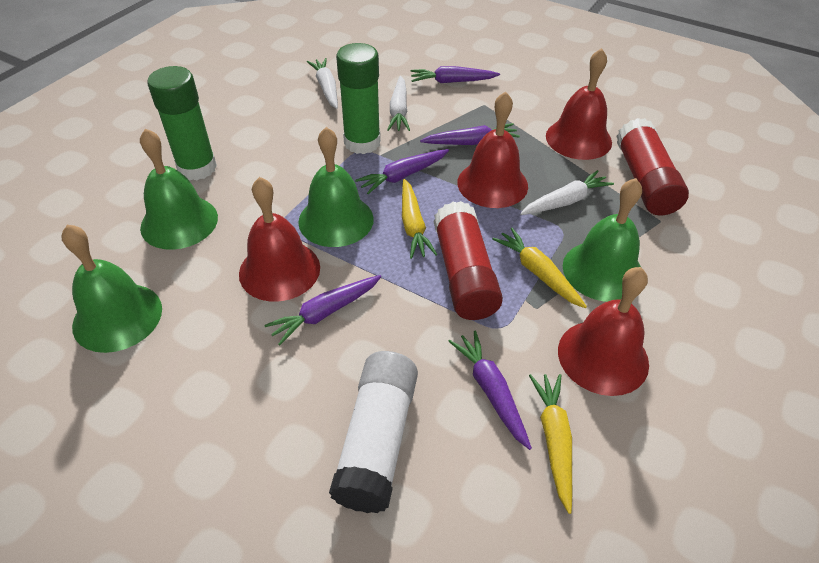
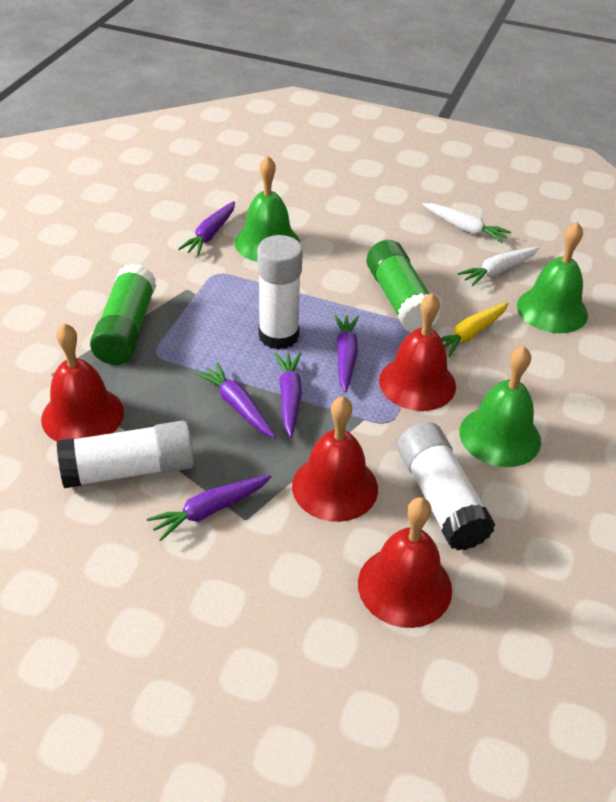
green bell: 4 -> 3
red glue stick: 2 -> 0
white carrot: 3 -> 2
white glue stick: 1 -> 3
yellow carrot: 3 -> 1

